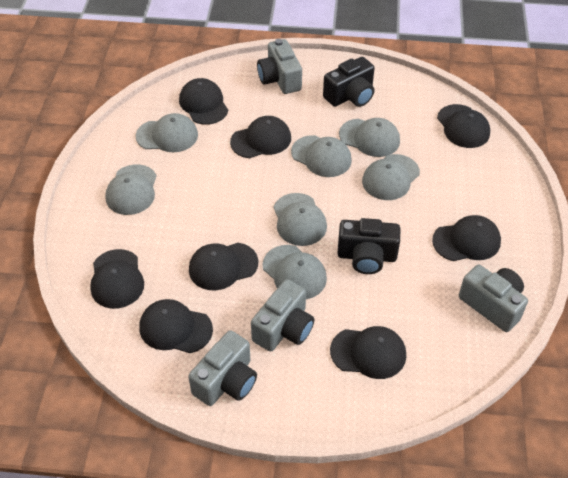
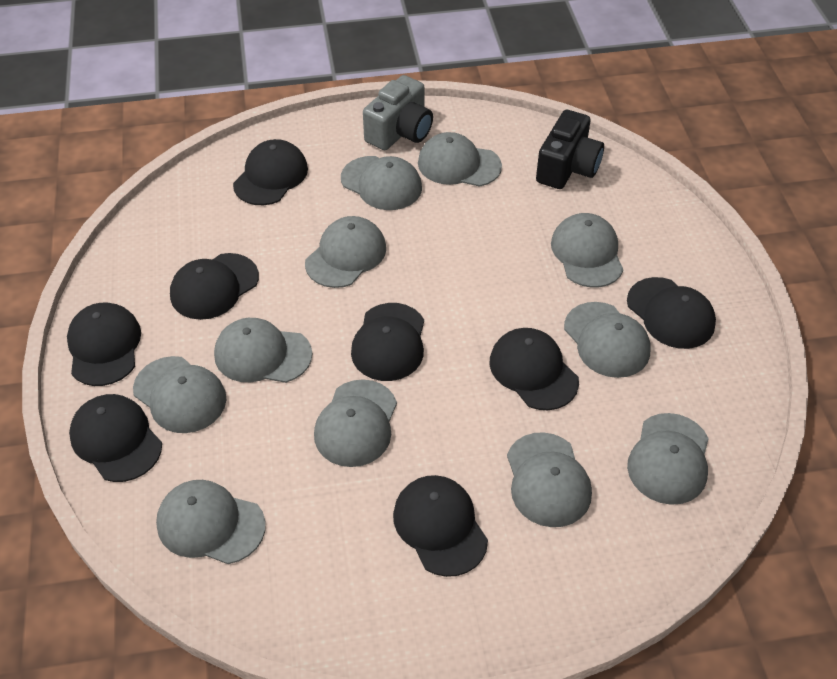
black camera: 2 -> 1
grey camera: 4 -> 1
grey cap: 7 -> 11

